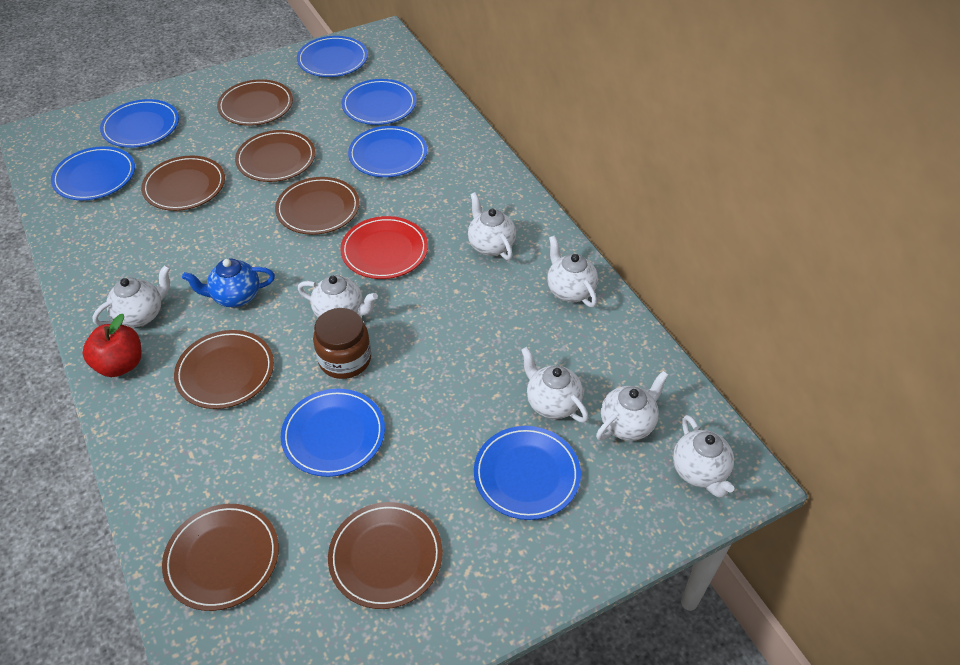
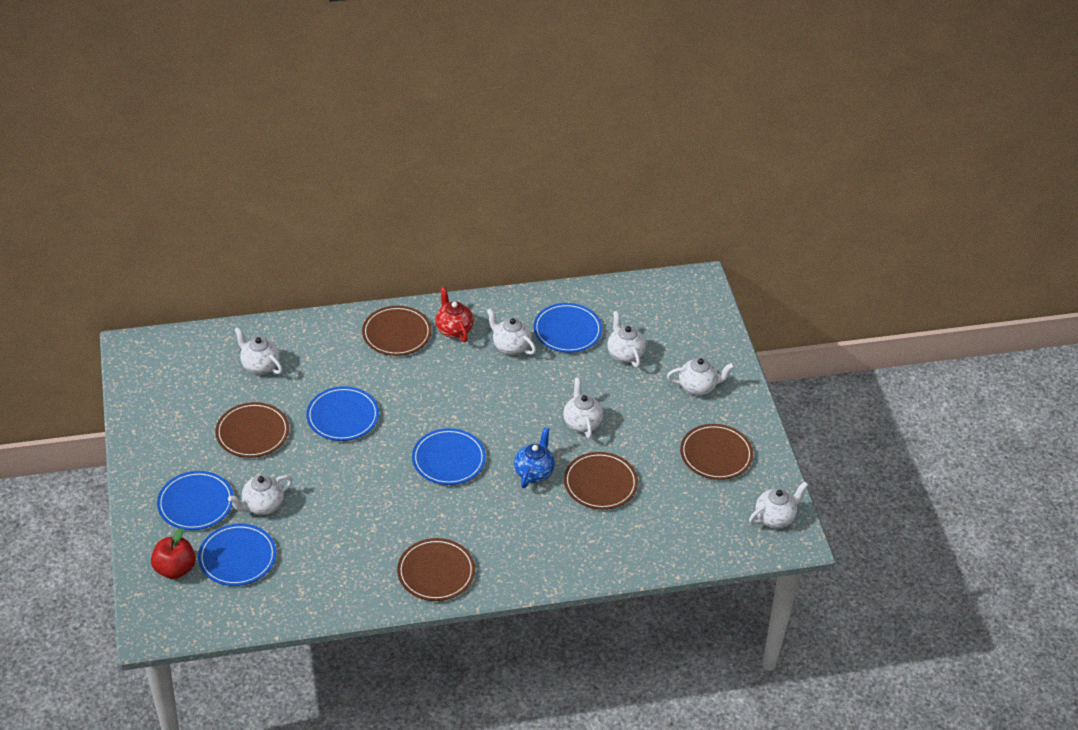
blue plate: 7 -> 5
brown jar: 1 -> 0
brown plate: 7 -> 5
red plate: 1 -> 0
red teapot: 0 -> 1

